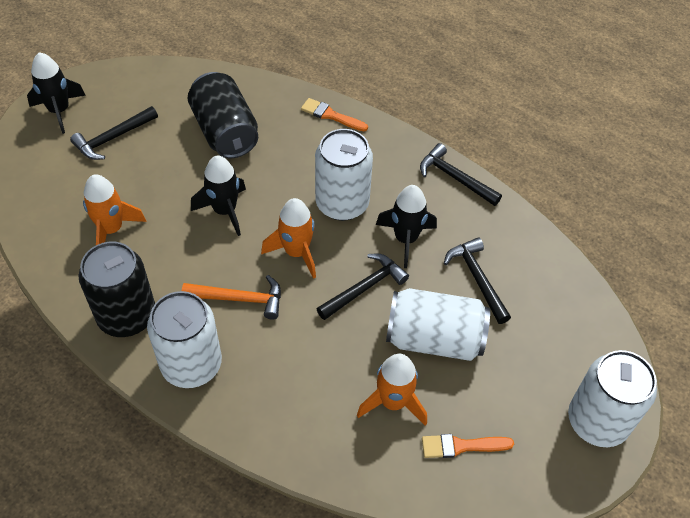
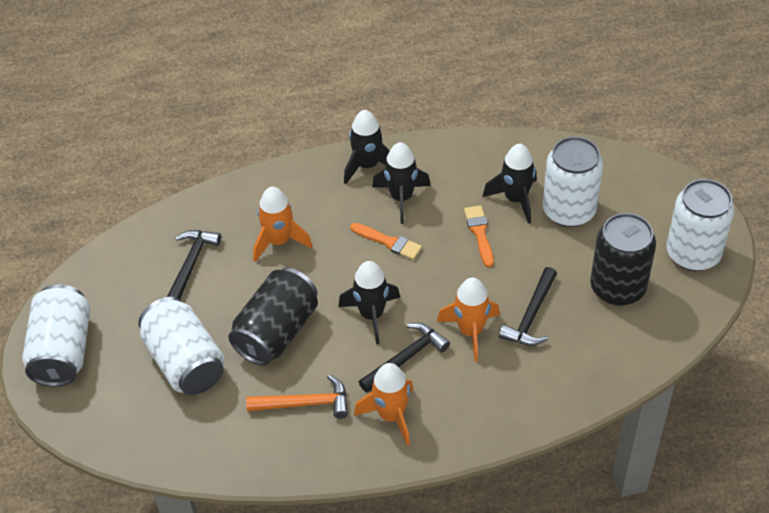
black hammer: 4 -> 3
black rocket: 3 -> 4

